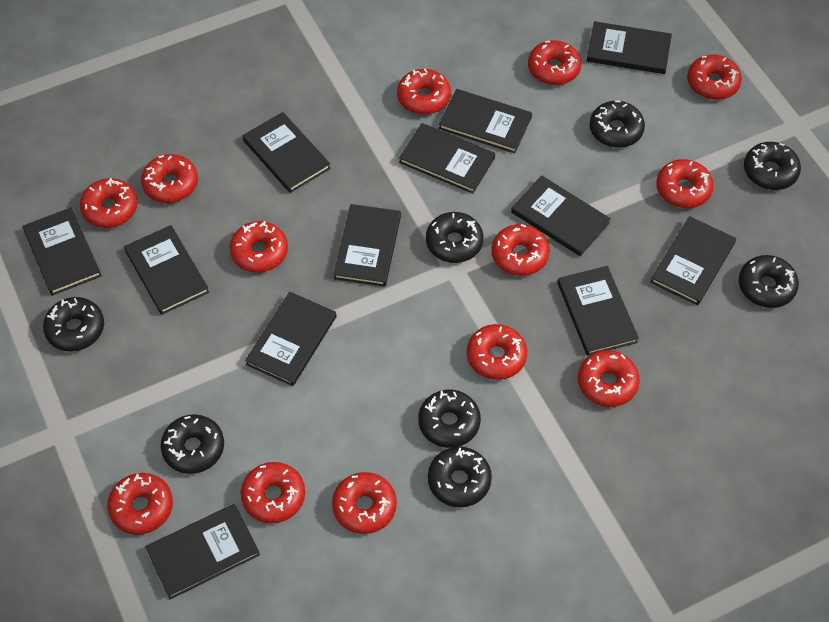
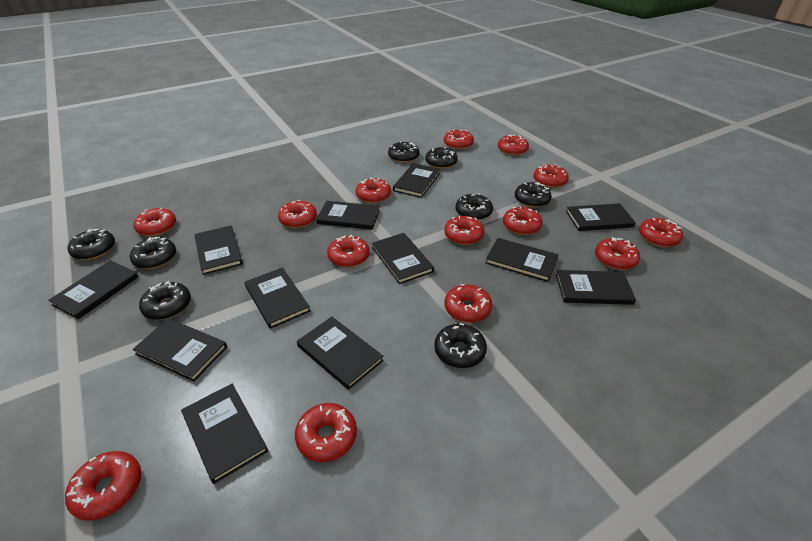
red donut: 13 -> 14

